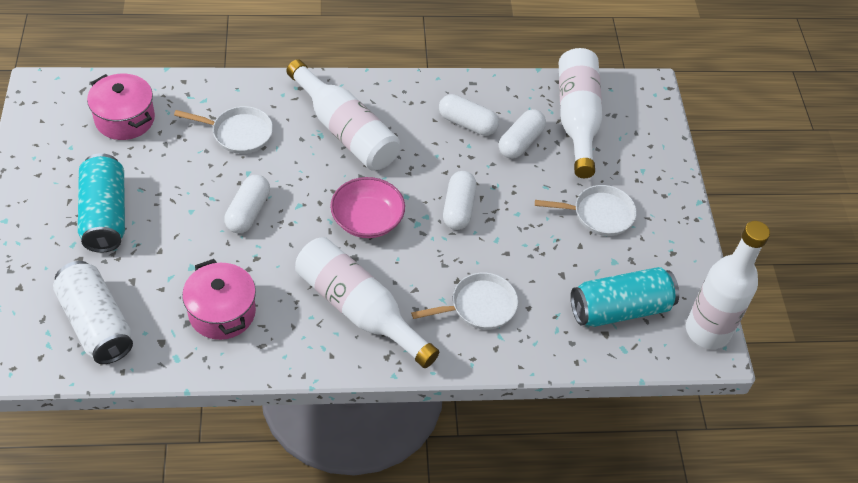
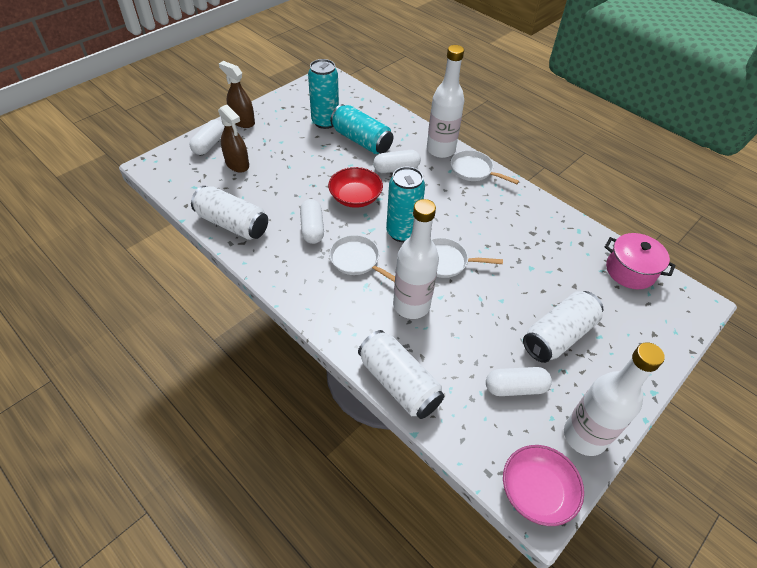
brown spray bottle: 0 -> 2
pink pot: 2 -> 1
red bowl: 0 -> 1
turquoise can: 2 -> 3
white bottle: 4 -> 3
white can: 1 -> 3

